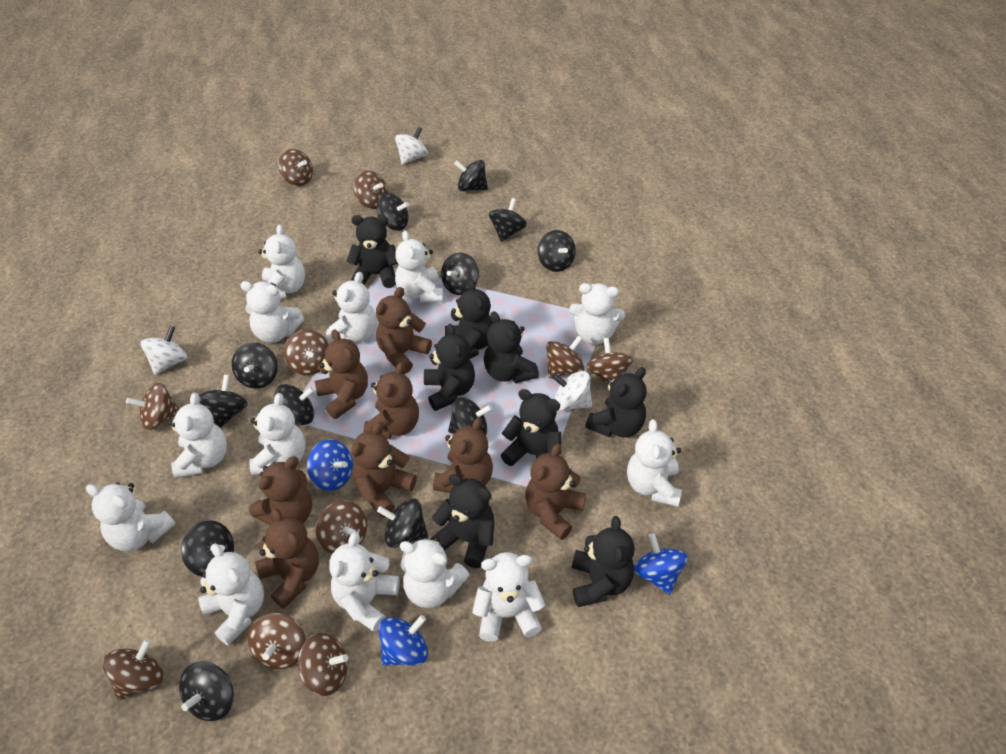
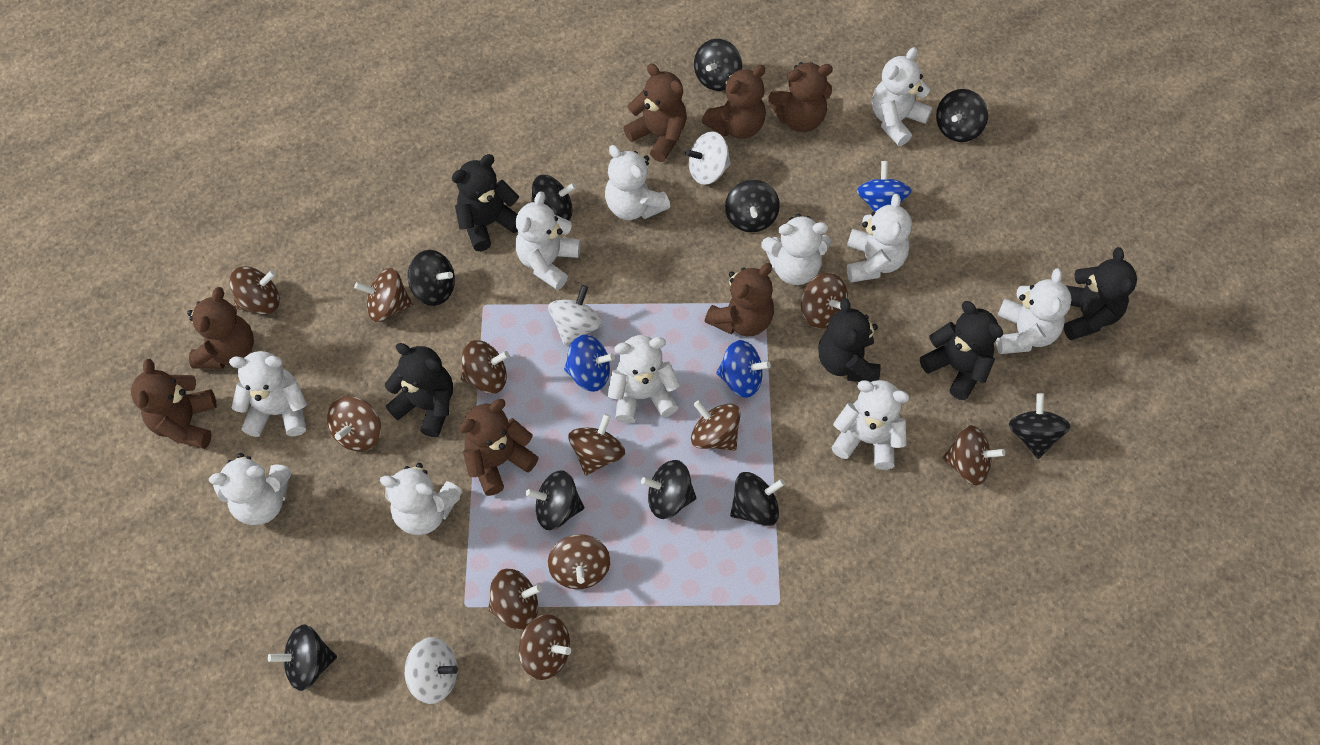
black spinning top: 12 -> 10
black teddy bear: 8 -> 5
brown spinning top: 10 -> 11
brown teddy bear: 8 -> 7
white teddy bear: 13 -> 11

